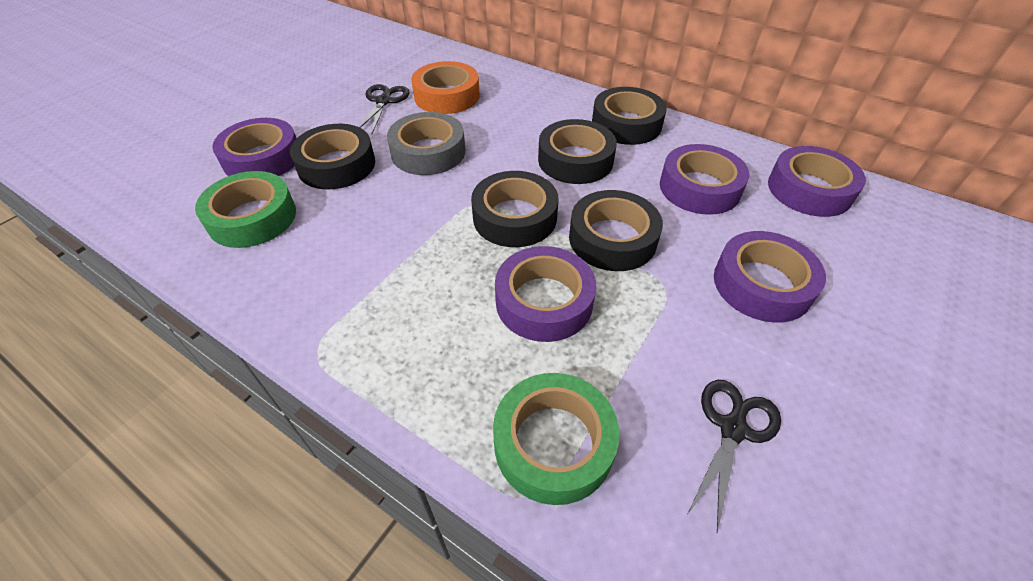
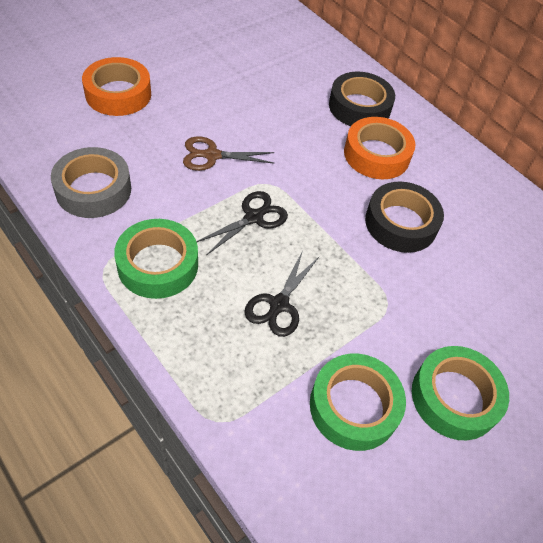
black tape: 5 -> 2
brown scissors: 0 -> 1
green tape: 2 -> 3
orange tape: 1 -> 2
purple tape: 5 -> 0

